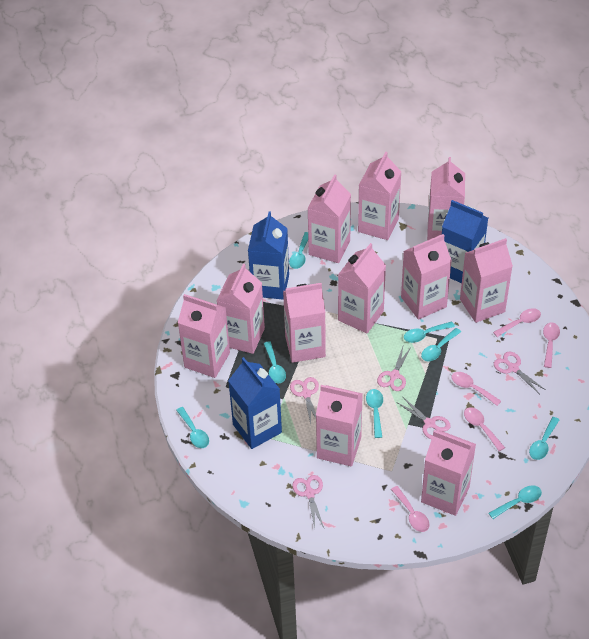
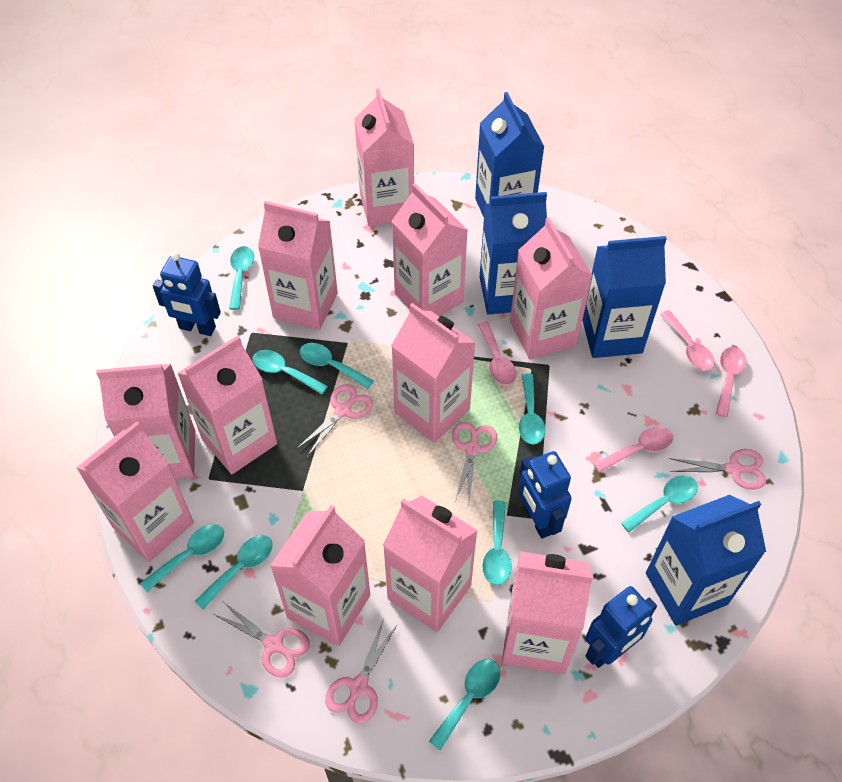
blue carton: 3 -> 4
blue robot: 0 -> 3
pink spoon: 5 -> 4
turquoise spoon: 8 -> 9

